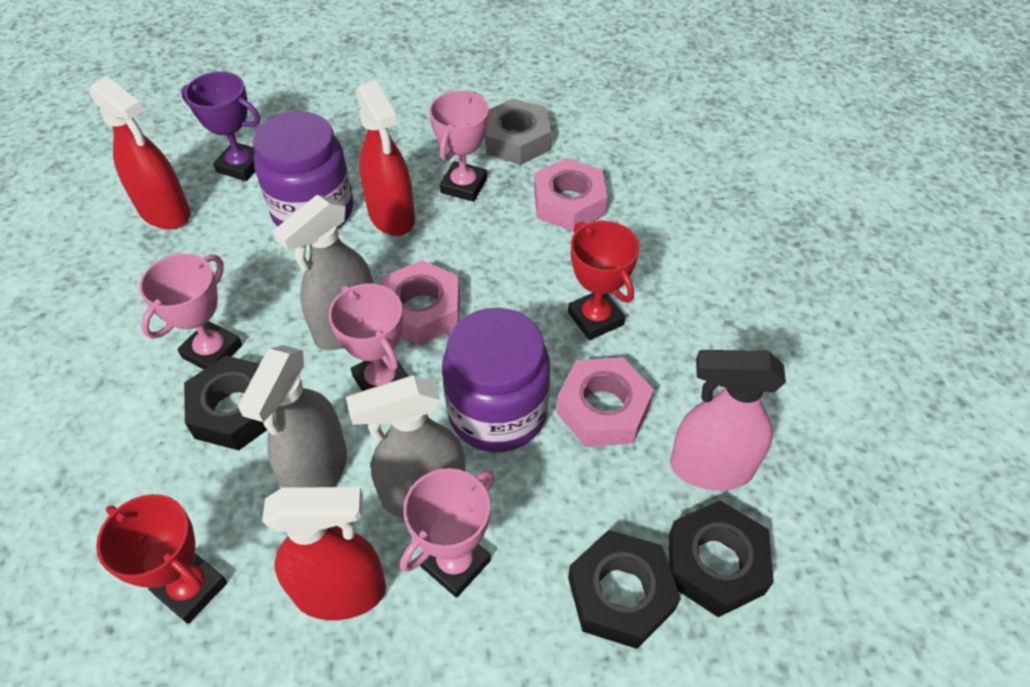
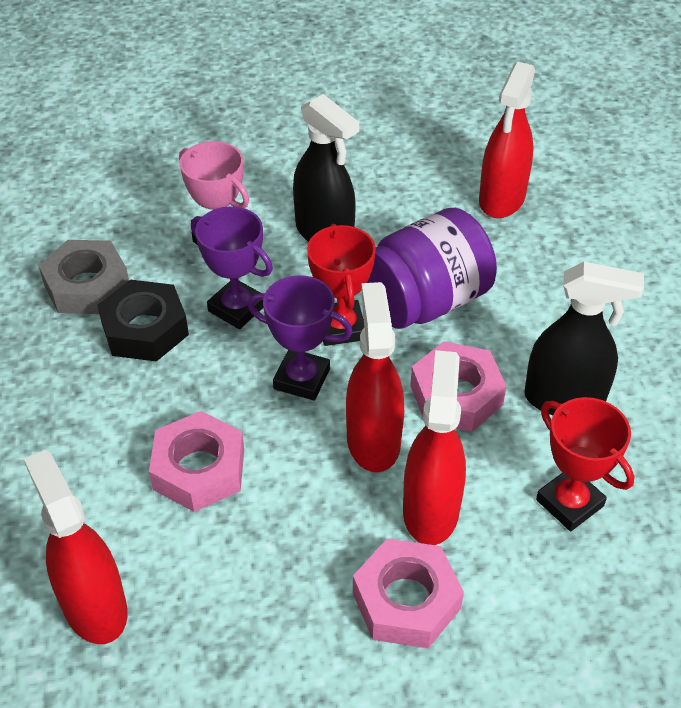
black nut: 3 -> 1
black spray bottle: 0 -> 2
grey spray bottle: 3 -> 0
pink spray bottle: 1 -> 0
pink trophy: 4 -> 1
purple jar: 2 -> 1
purple trophy: 1 -> 2
red spray bottle: 3 -> 4

